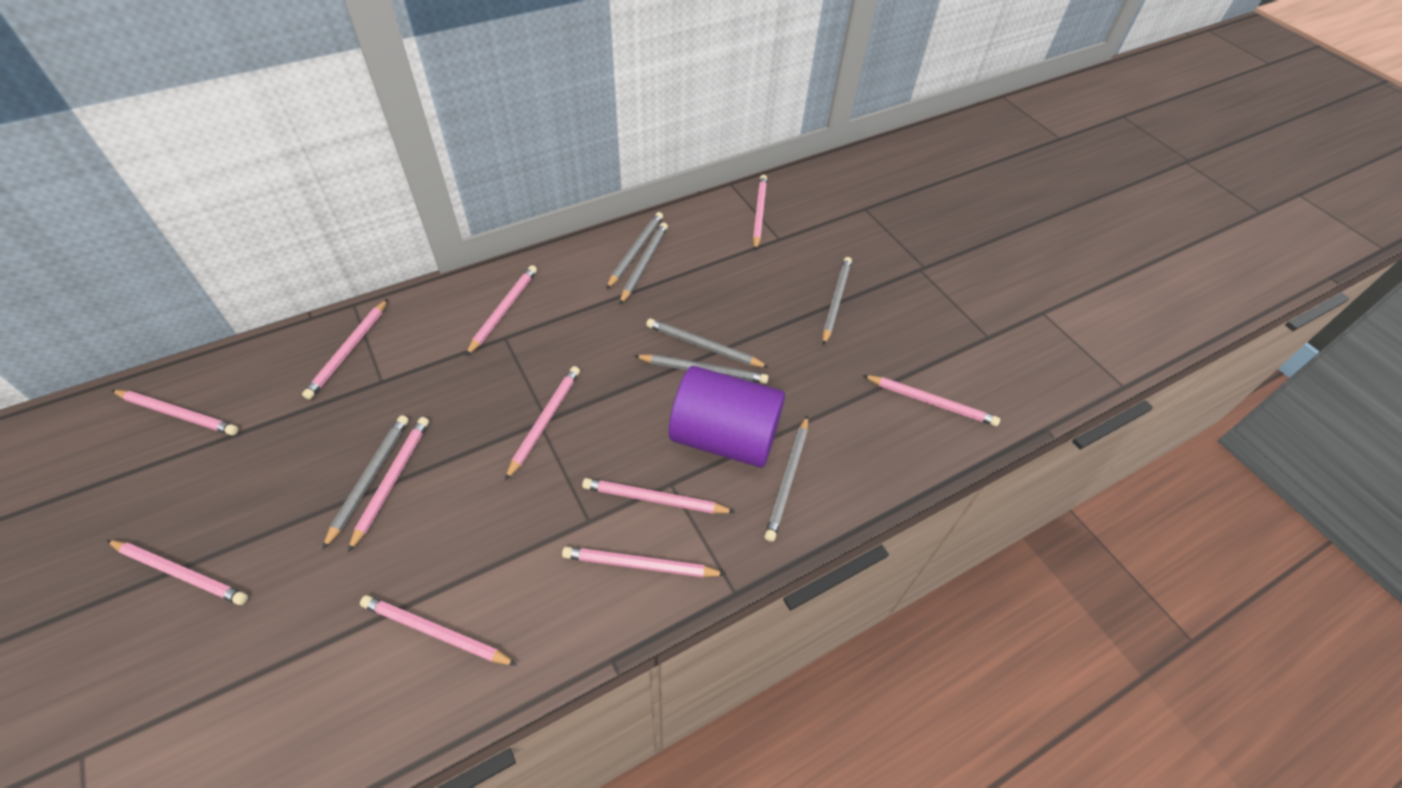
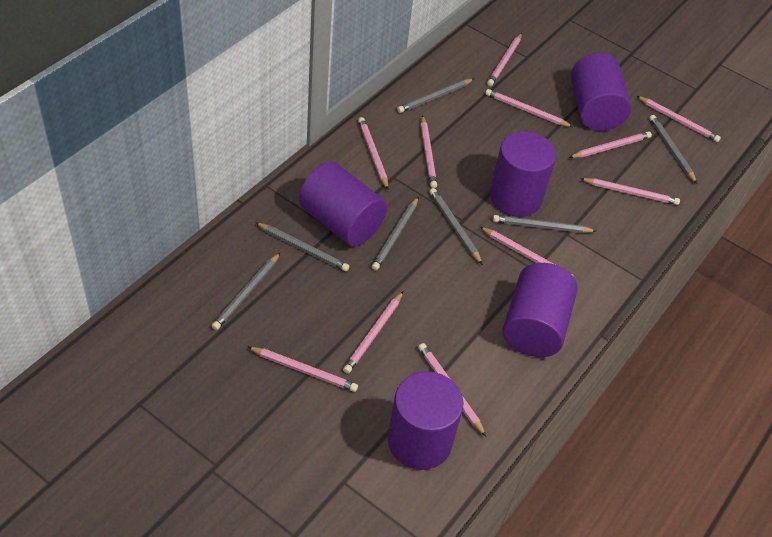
purple cylinder: 1 -> 5

